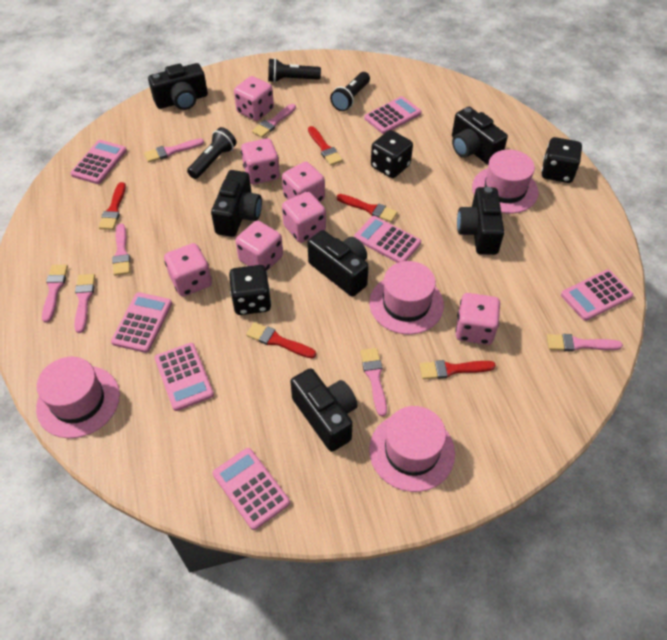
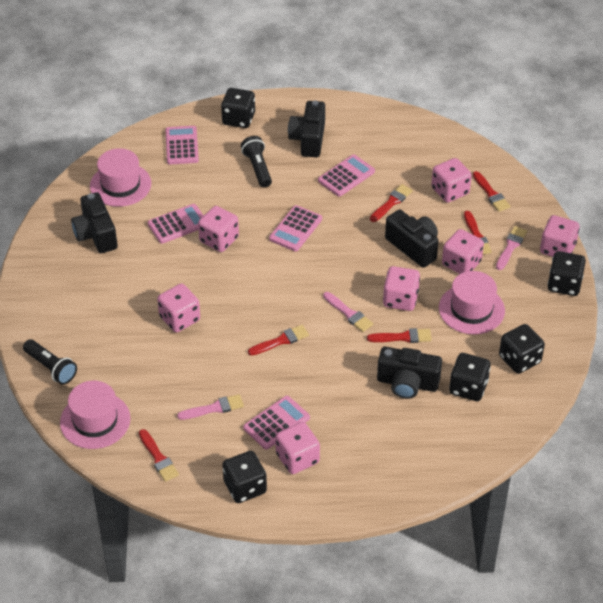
black camera: 6 -> 4
black dice: 3 -> 5
black flashlight: 3 -> 2
pink brush: 7 -> 3
pink calculator: 7 -> 5
pink hat: 4 -> 3
red brush: 5 -> 6

